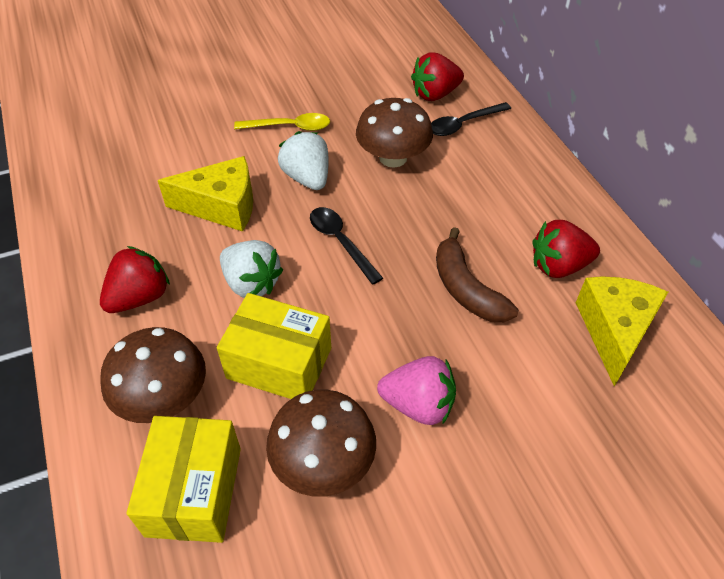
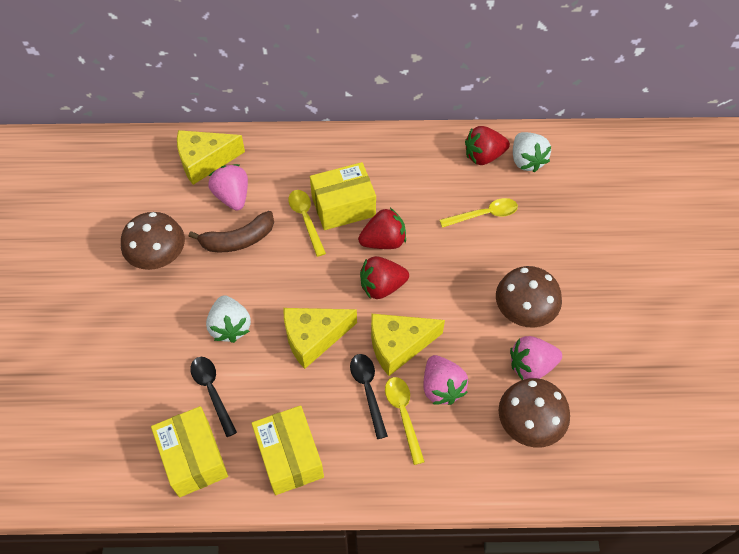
pink strawberry: 1 -> 3
yellow box: 2 -> 3
yellow cheese: 2 -> 3
yellow spoon: 1 -> 3

